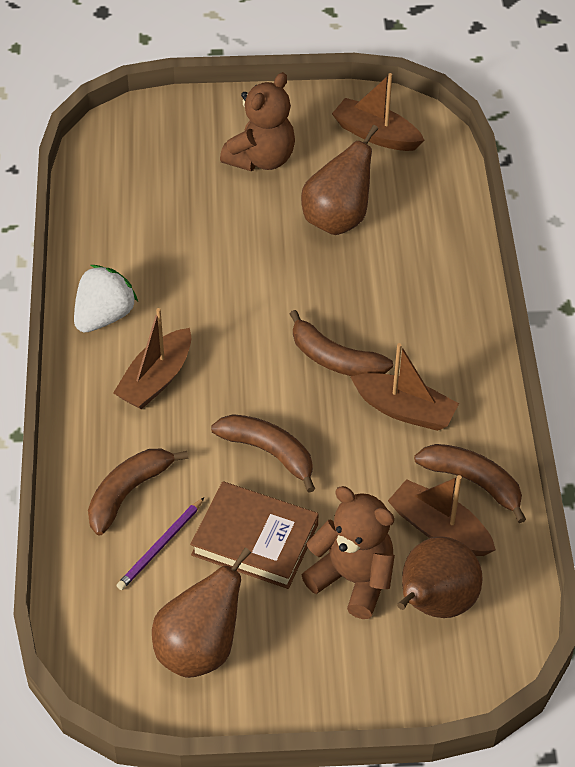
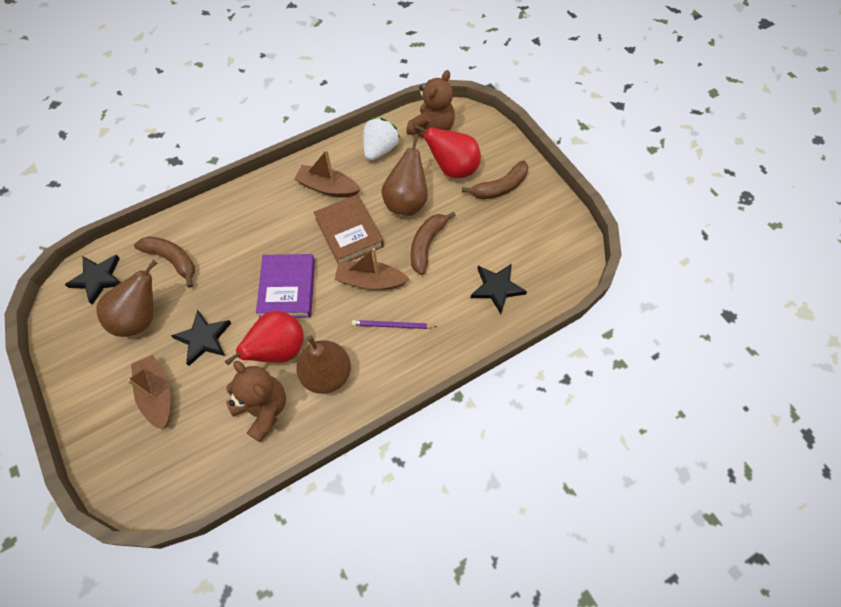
black star: 0 -> 3
brown banana: 4 -> 3
brown boat: 4 -> 3
purple book: 0 -> 1
red pear: 0 -> 2

